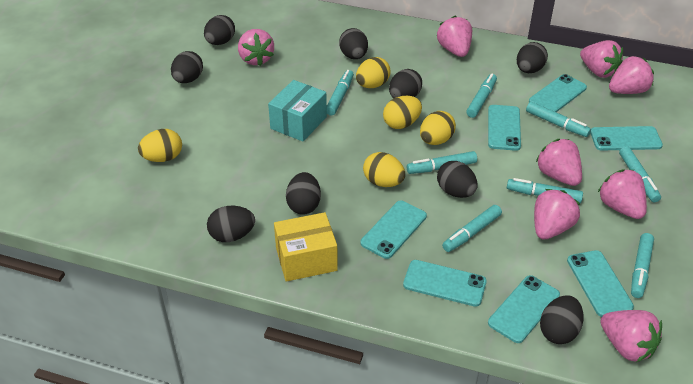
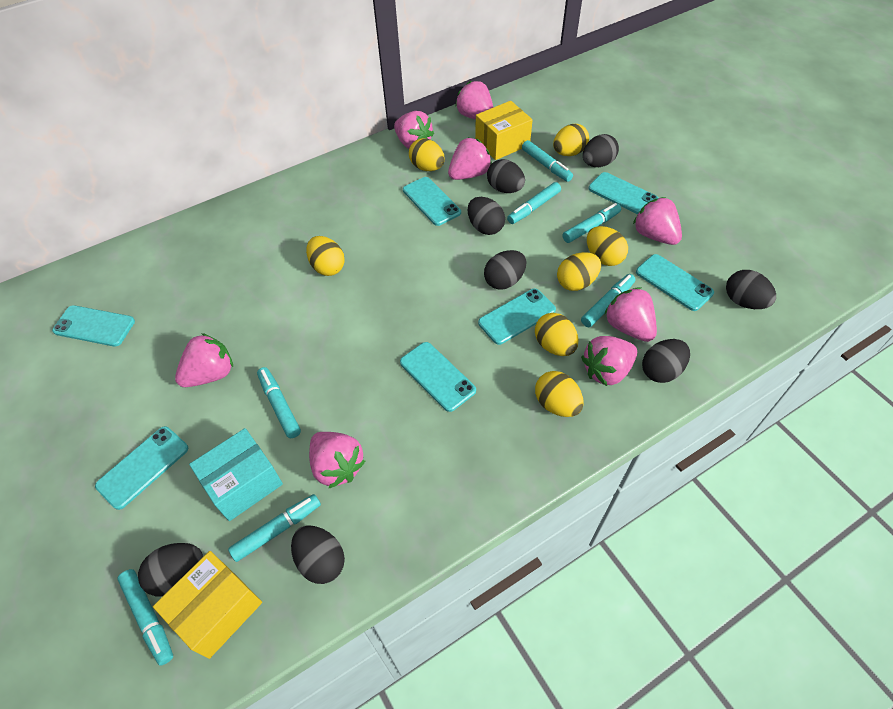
black egg: 9 -> 8
turquoise marker: 8 -> 7
yellow box: 1 -> 2
yellow egg: 5 -> 7

